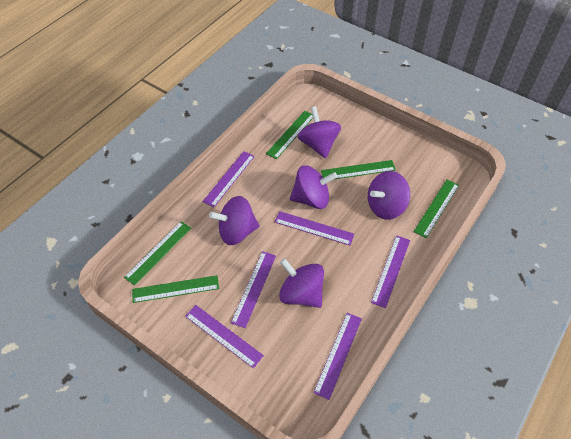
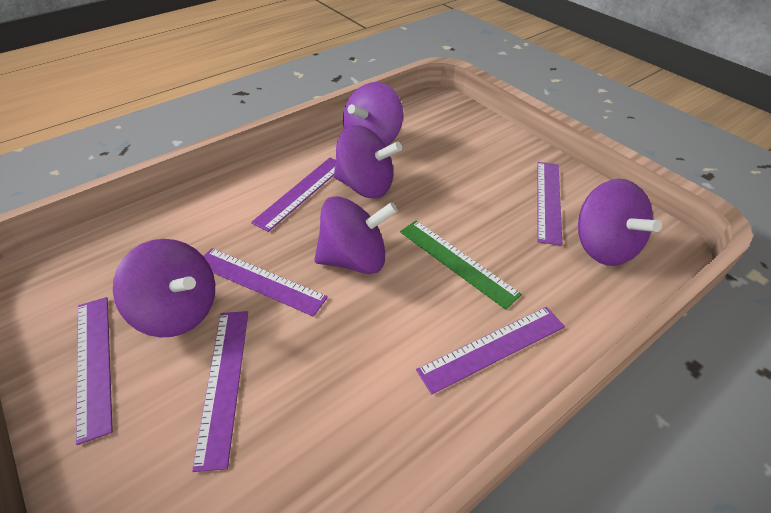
green ruler: 5 -> 1

